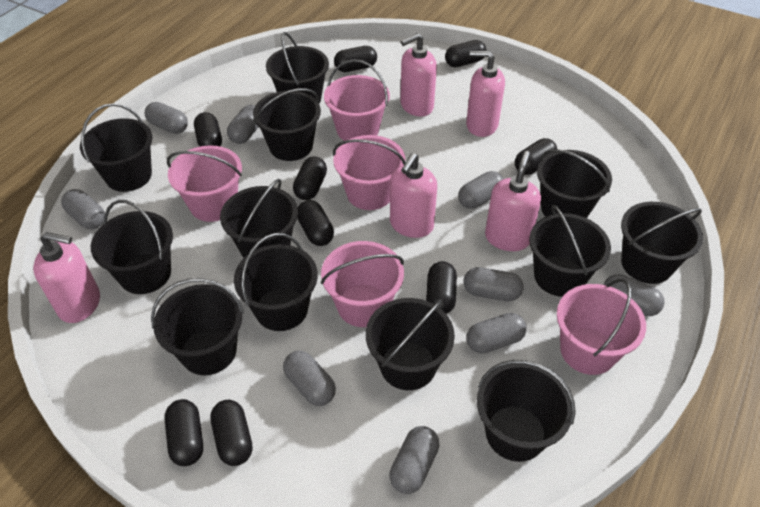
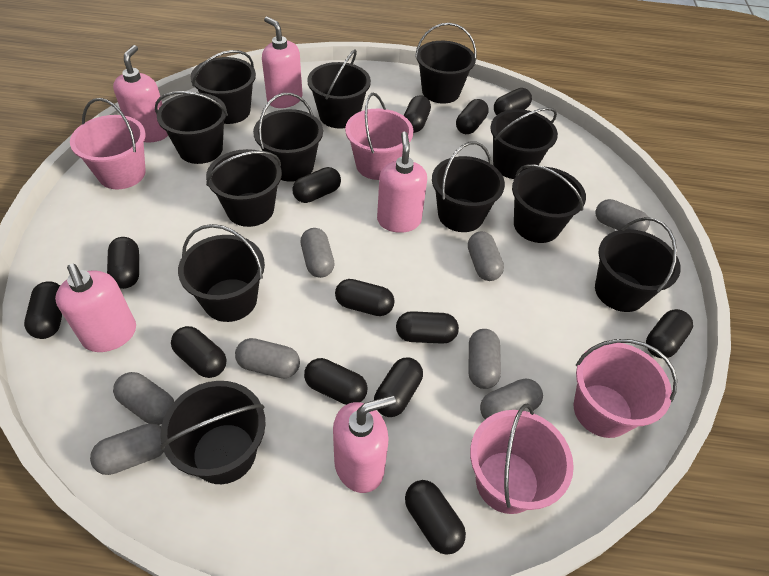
black capsule: 9 -> 13
grey capsule: 9 -> 8
pink bucket: 5 -> 4

